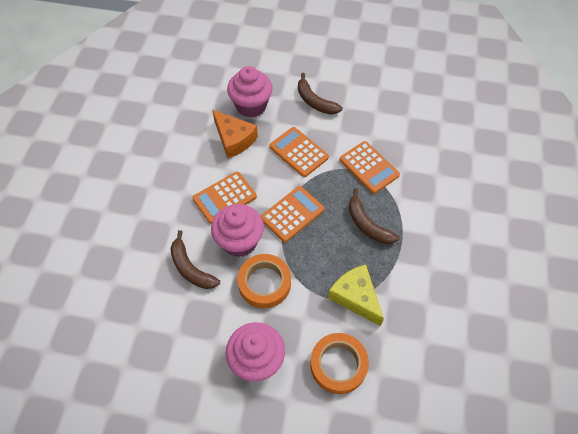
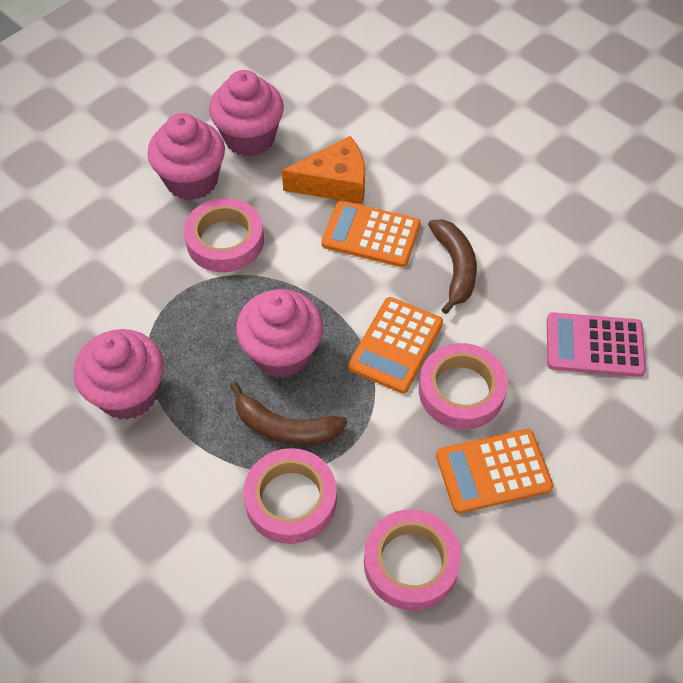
brown banana: 3 -> 2
orange calculator: 4 -> 3
orange tape: 2 -> 0
pink calculator: 0 -> 1
pink cupcake: 3 -> 4
pink tape: 0 -> 4
yellow cheese: 1 -> 0

